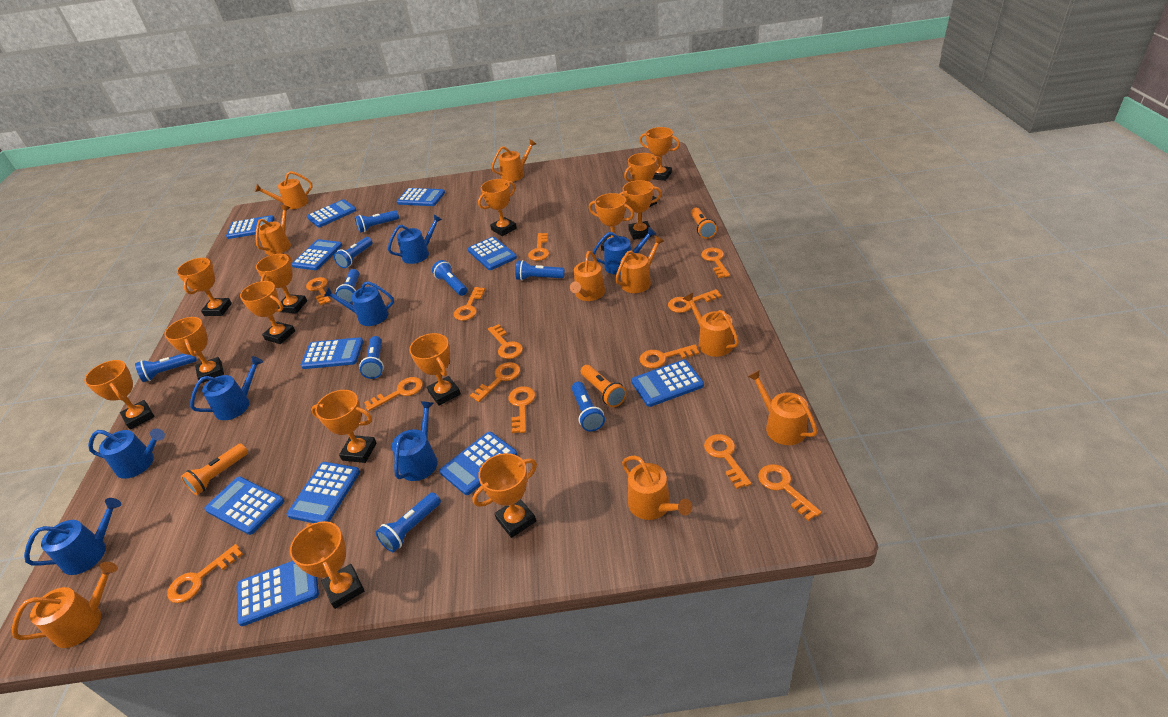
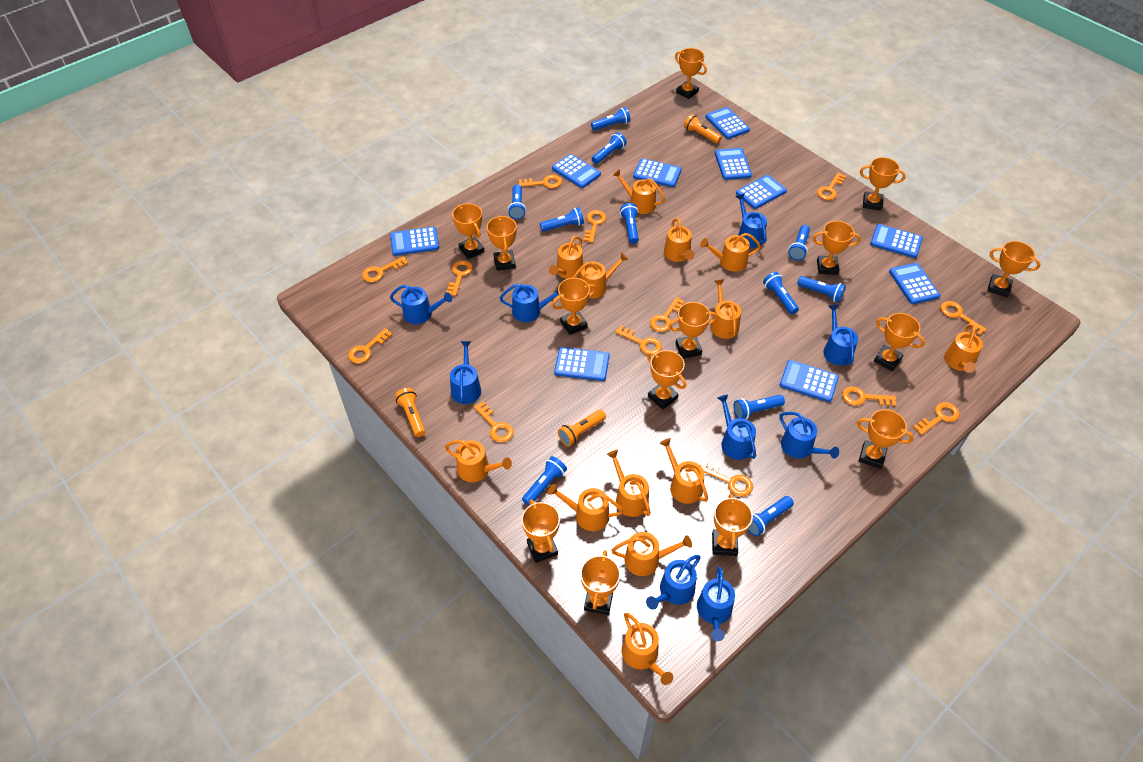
blue calculator: 11 -> 10
blue flashlight: 9 -> 11
blue watering can: 7 -> 9
orange watering can: 9 -> 13

